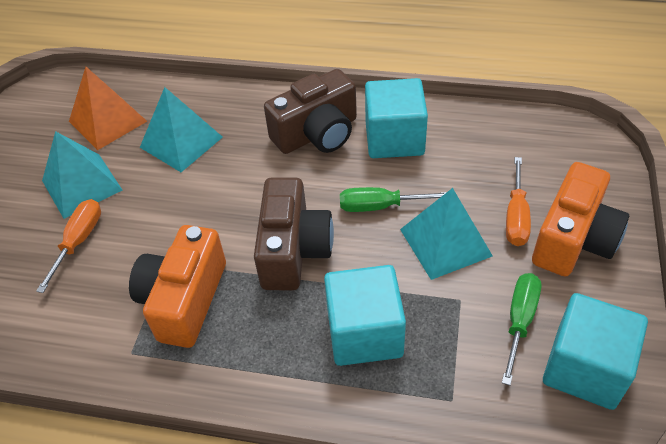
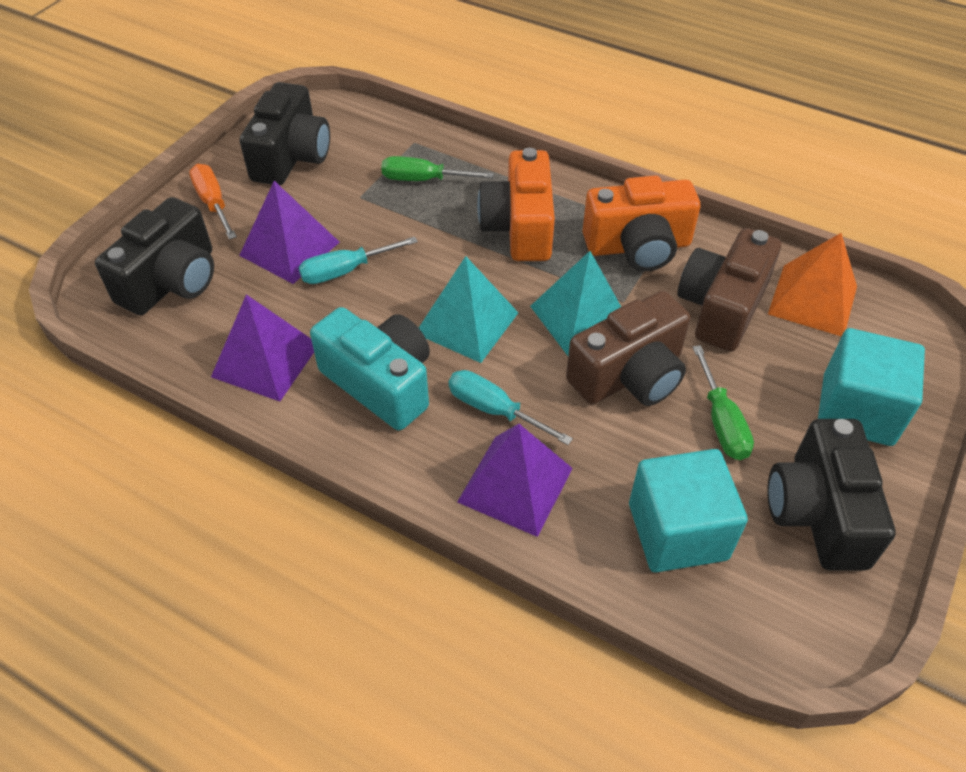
black camera: 0 -> 3
orange screwdriver: 2 -> 1
purple pyramid: 0 -> 3
turquoise camera: 0 -> 1
turquoise cube: 3 -> 2
turquoise pyramid: 3 -> 2
turquoise screwdriver: 0 -> 2

